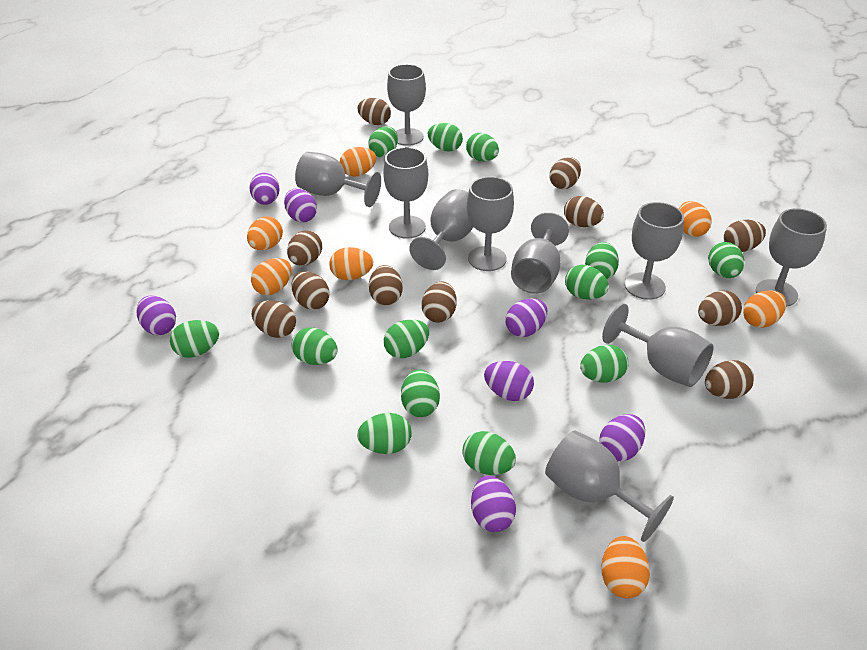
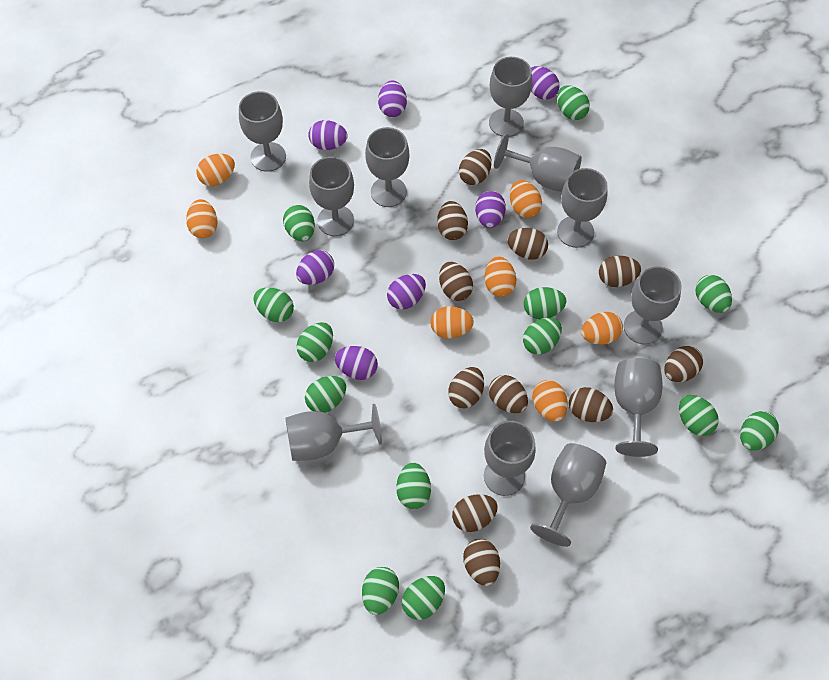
grey goblet: 10 -> 11

